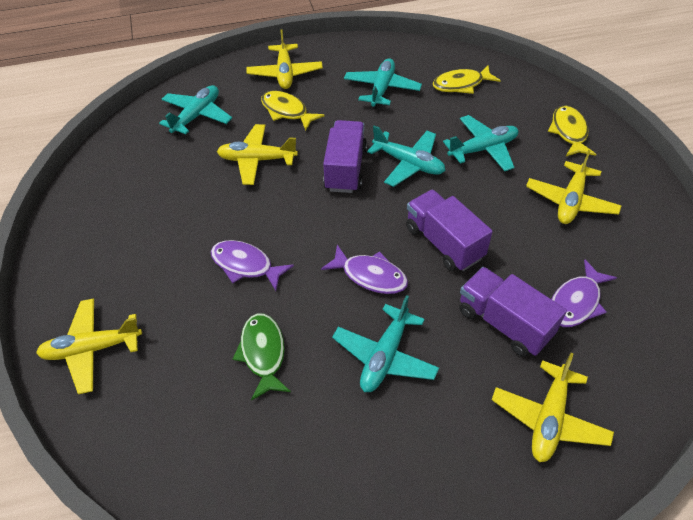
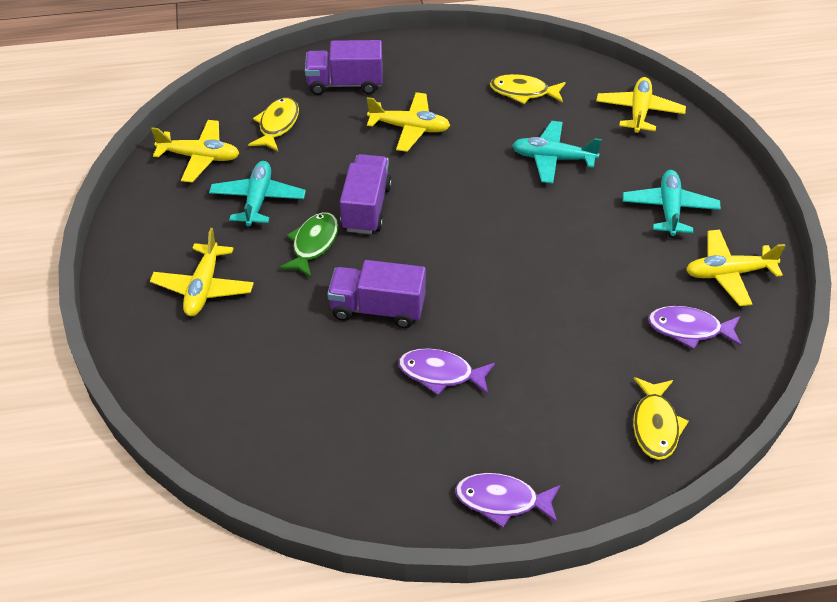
turquoise plane: 5 -> 3

